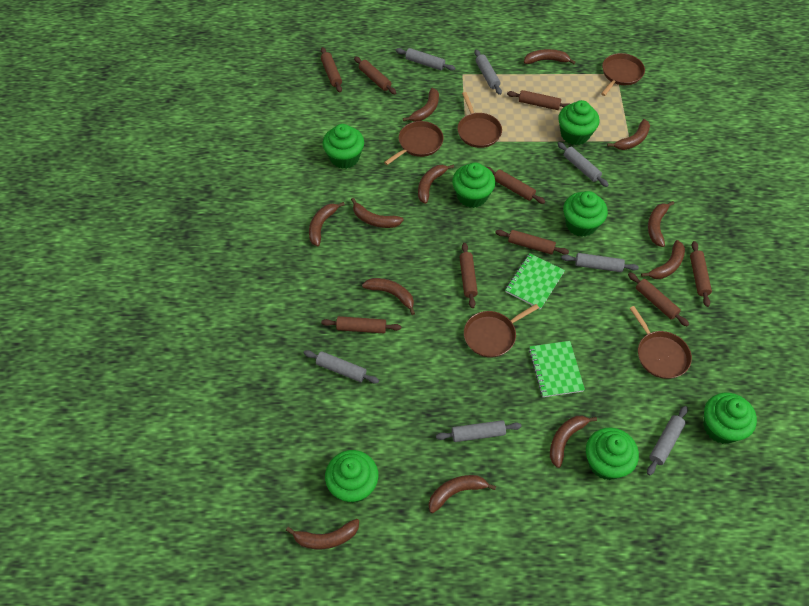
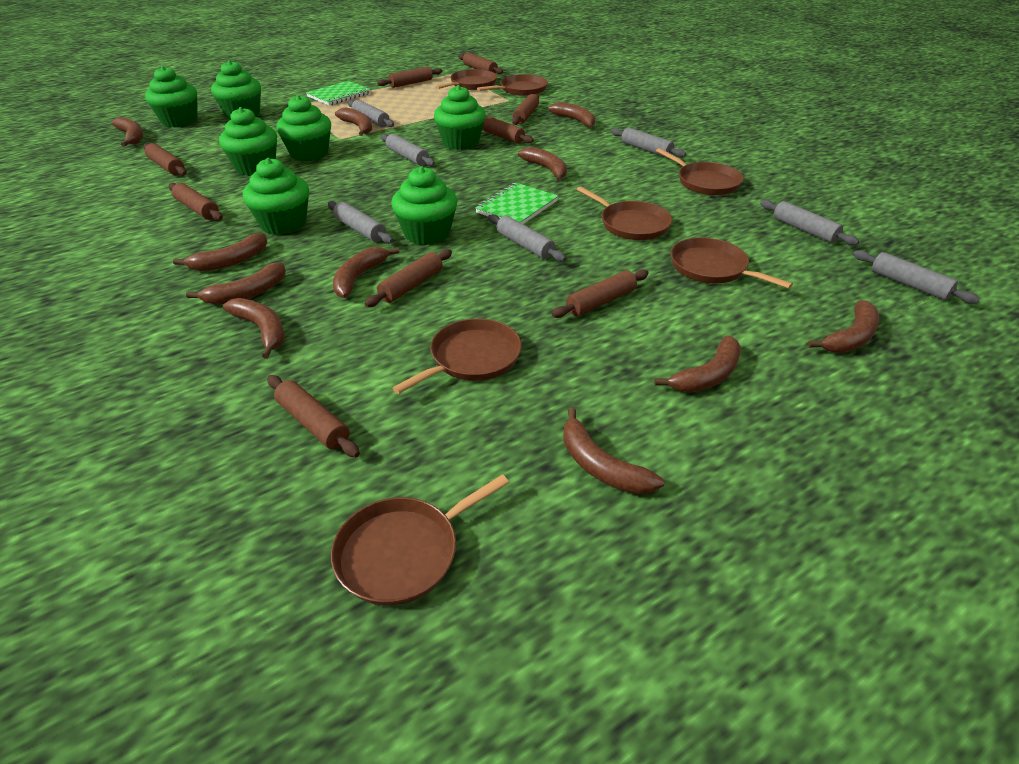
brown banana: 12 -> 11
brown pan: 5 -> 7

